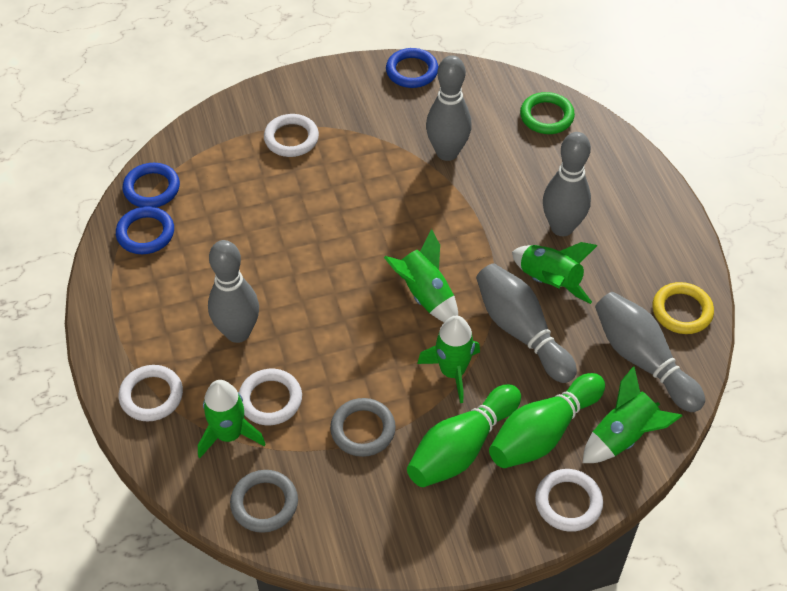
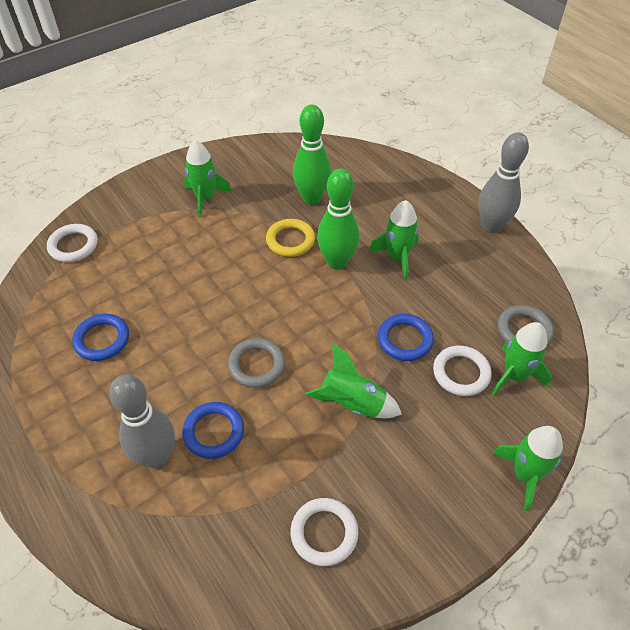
green ring: 1 -> 0
grey bowling pin: 5 -> 2
white ring: 4 -> 3

